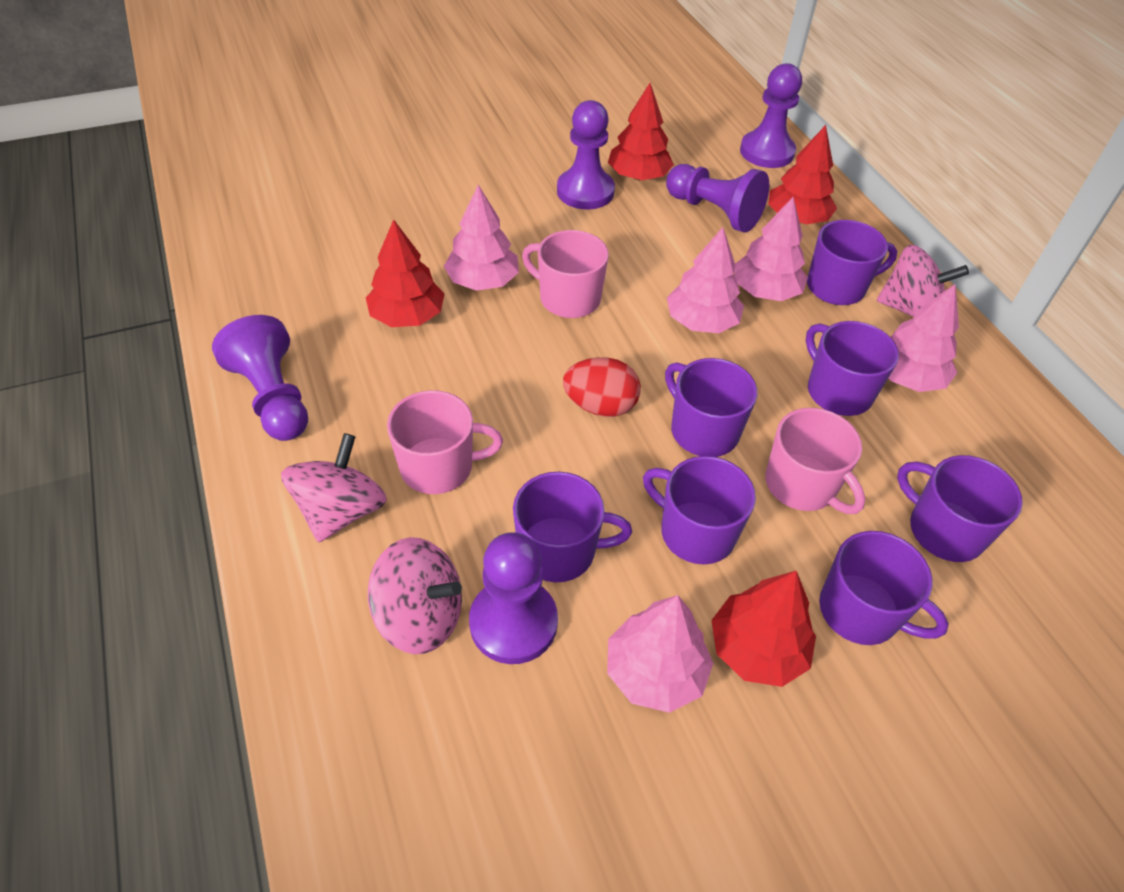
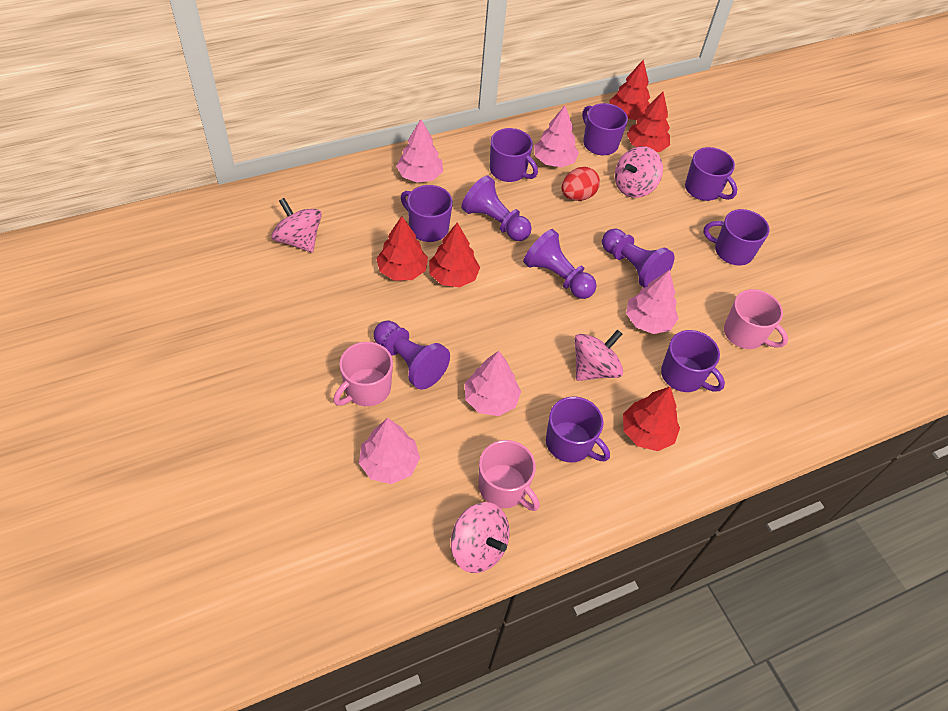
pink spinning top: 3 -> 4
purple pawn: 5 -> 4
red tree: 4 -> 5

